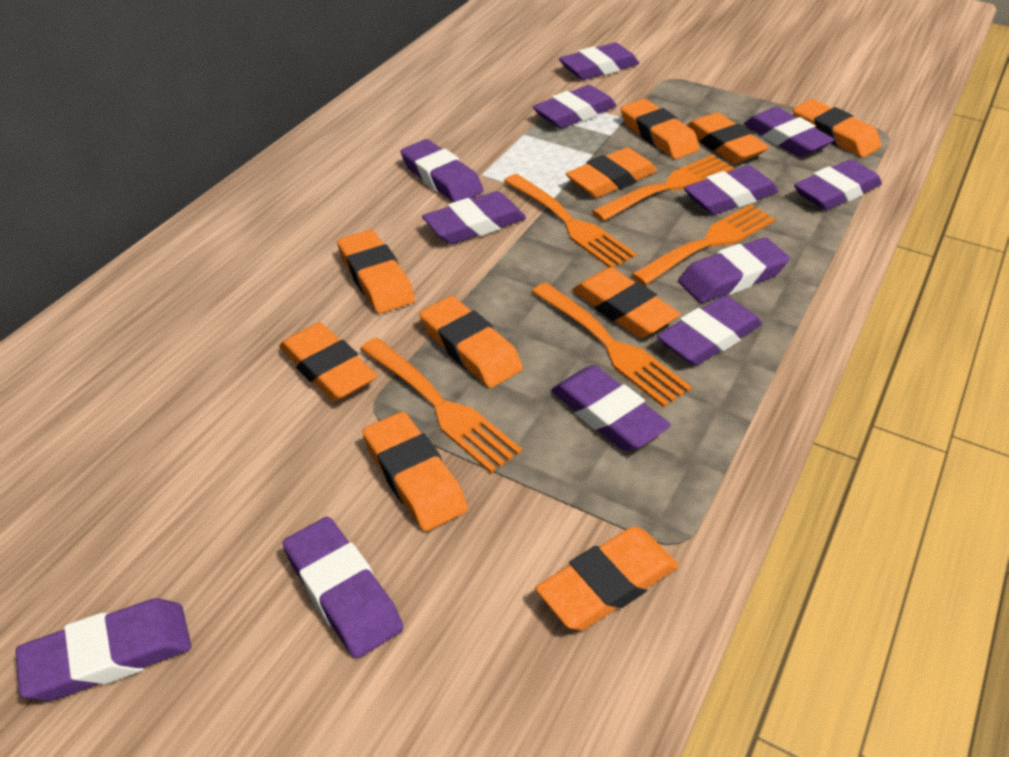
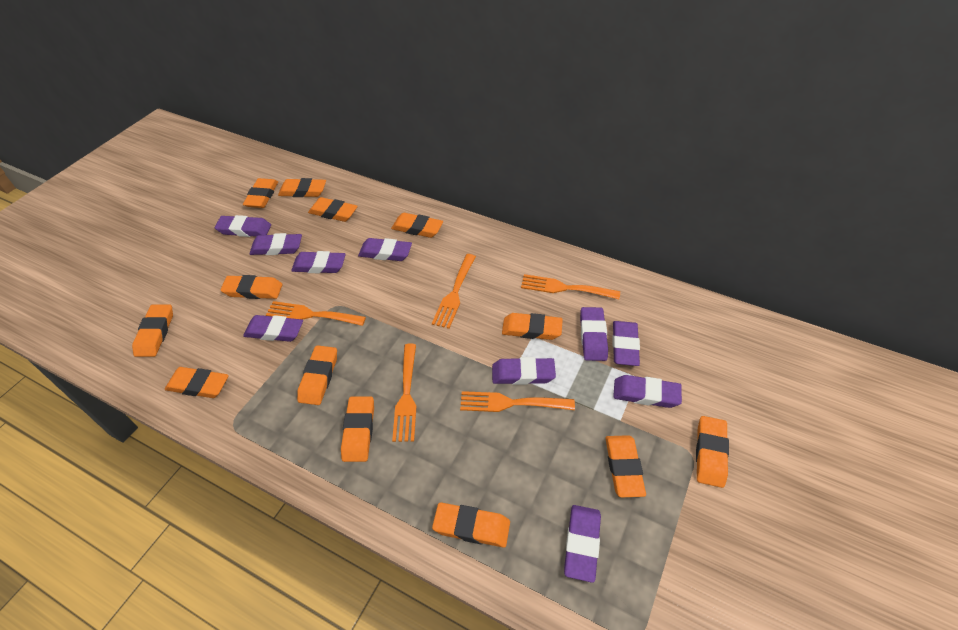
orange eraser: 10 -> 13
purple eraser: 12 -> 10

